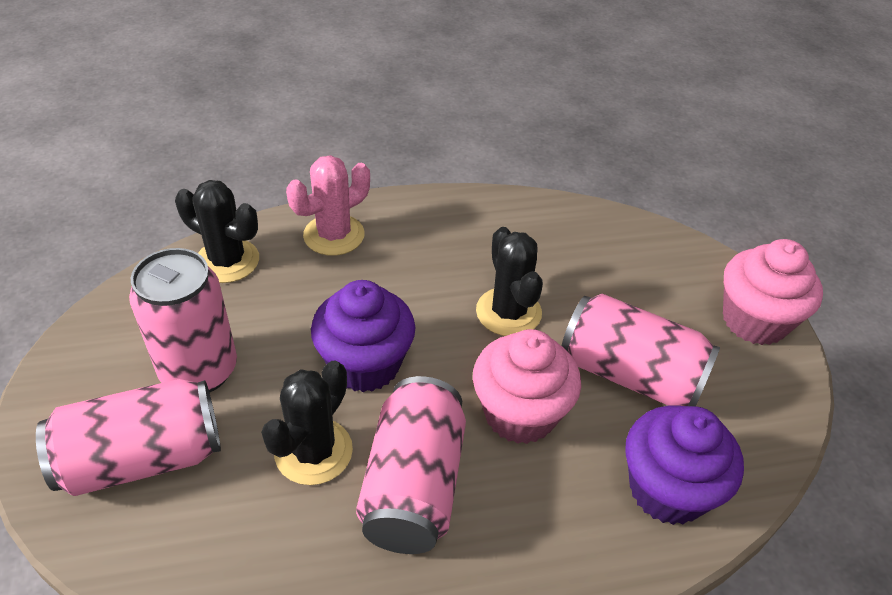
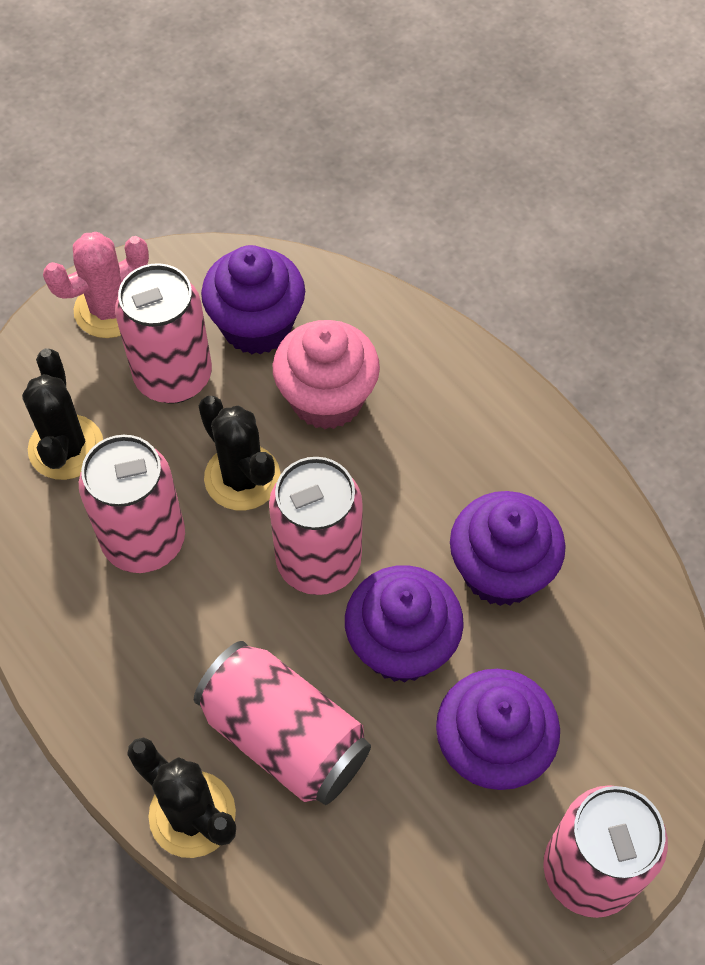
pink can: 4 -> 5
pink cupcake: 2 -> 1
purple cupcake: 2 -> 4

